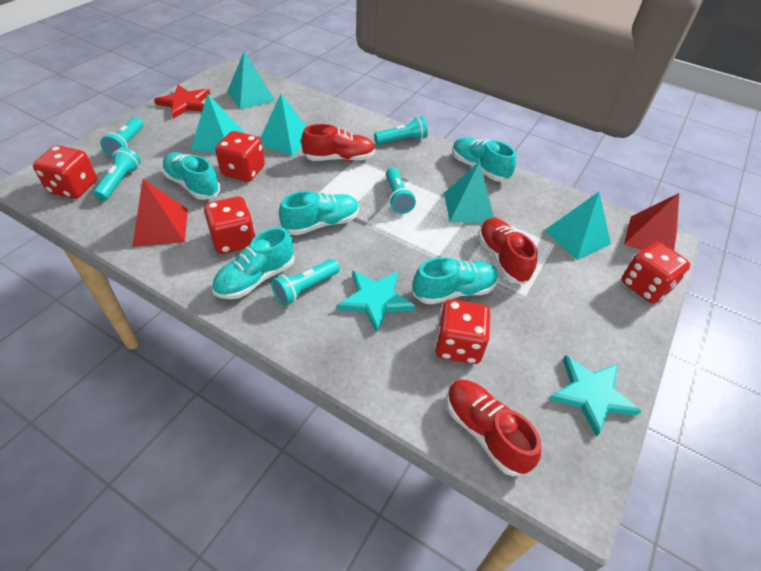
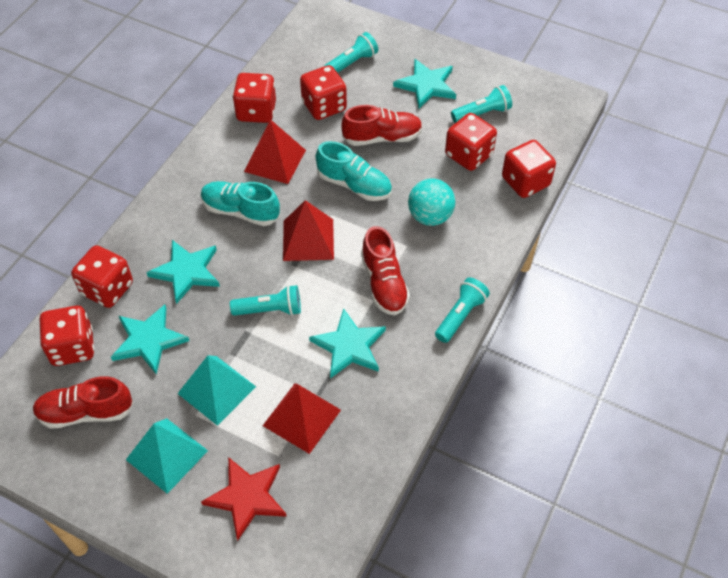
red dice: 5 -> 6
red pyramid: 2 -> 3
turquoise ball: 0 -> 1
turquoise flashlight: 5 -> 4
turquoise pyramid: 5 -> 2
turquoise shoe: 5 -> 2
turquoise star: 2 -> 4

